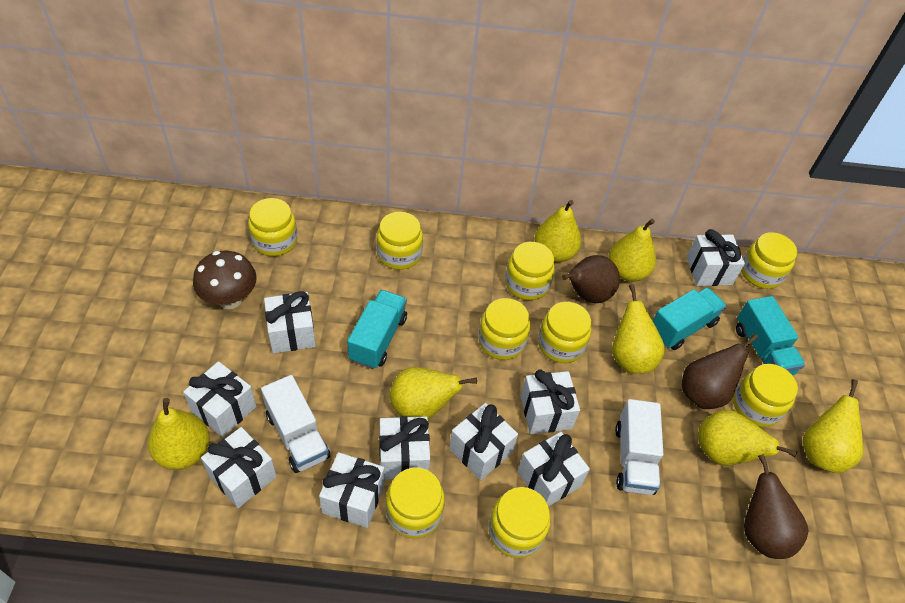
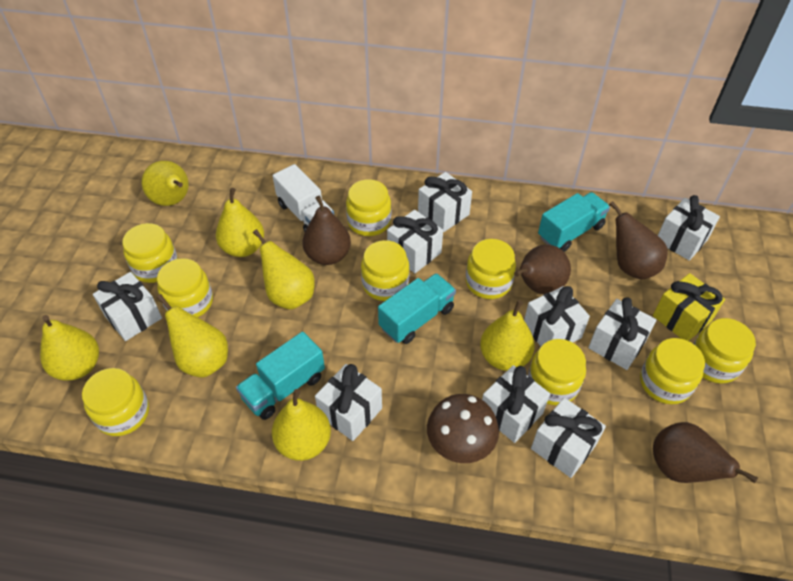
brown pear: 3 -> 4
white truck: 2 -> 1
yellow gift: 0 -> 1

